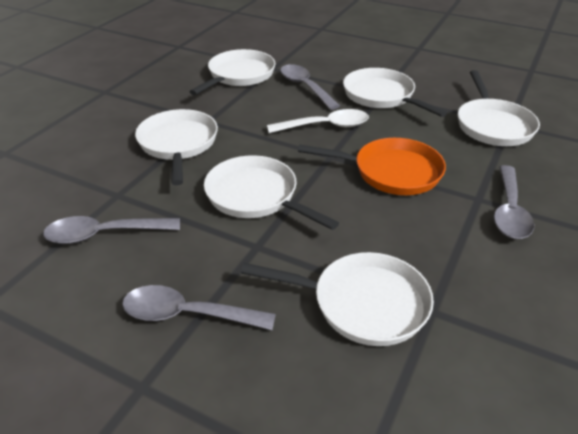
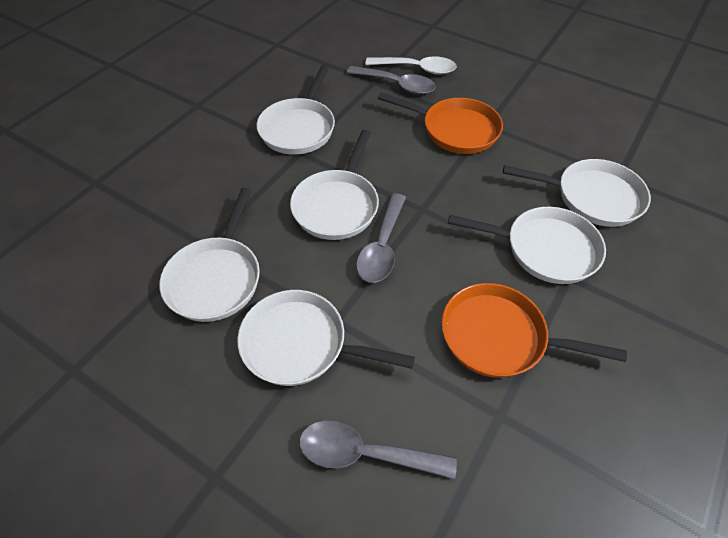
grey spoon: 4 -> 3
orange pan: 1 -> 2

